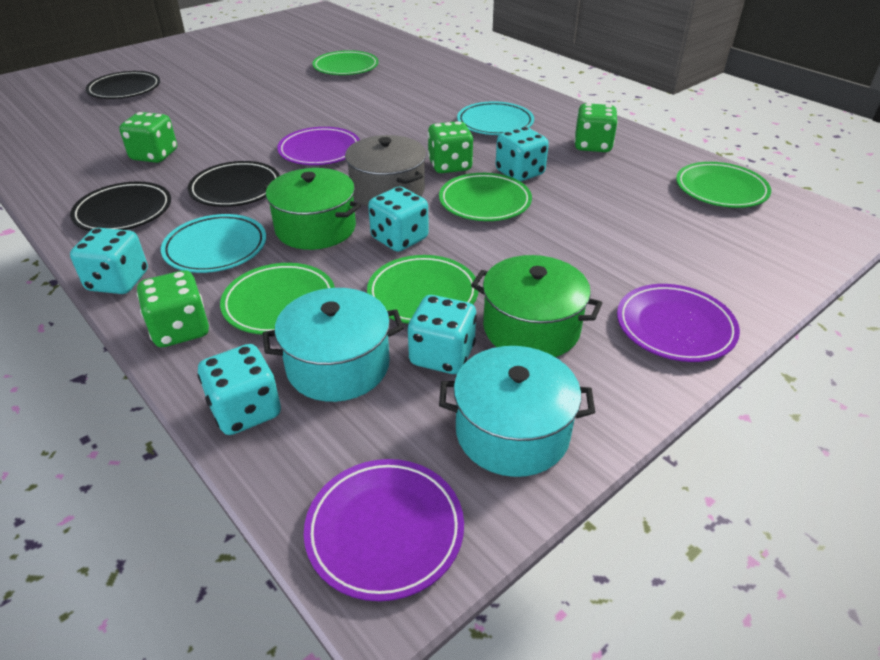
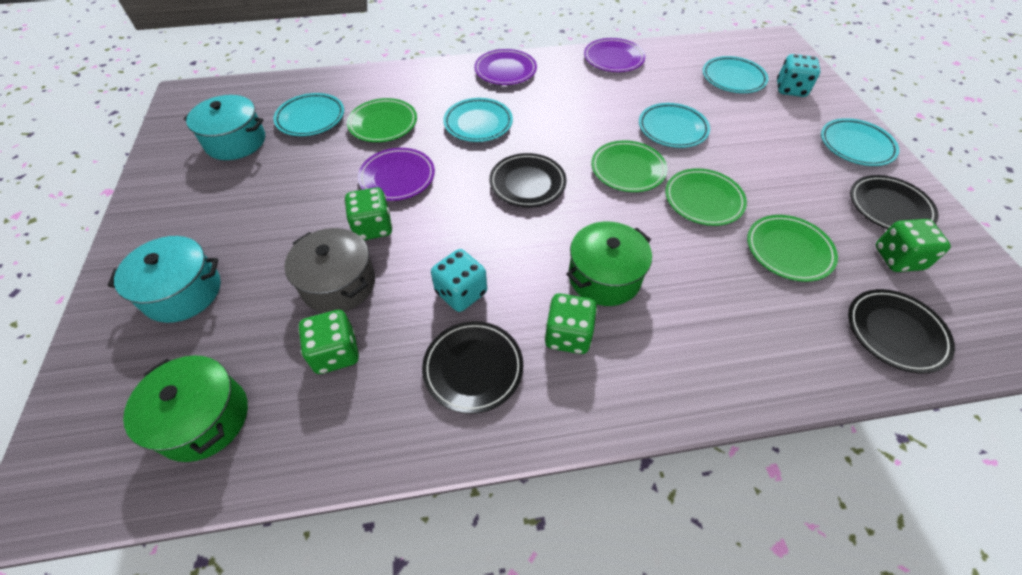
black plate: 3 -> 4
green plate: 5 -> 4
turquoise dice: 5 -> 2
turquoise plate: 2 -> 5

